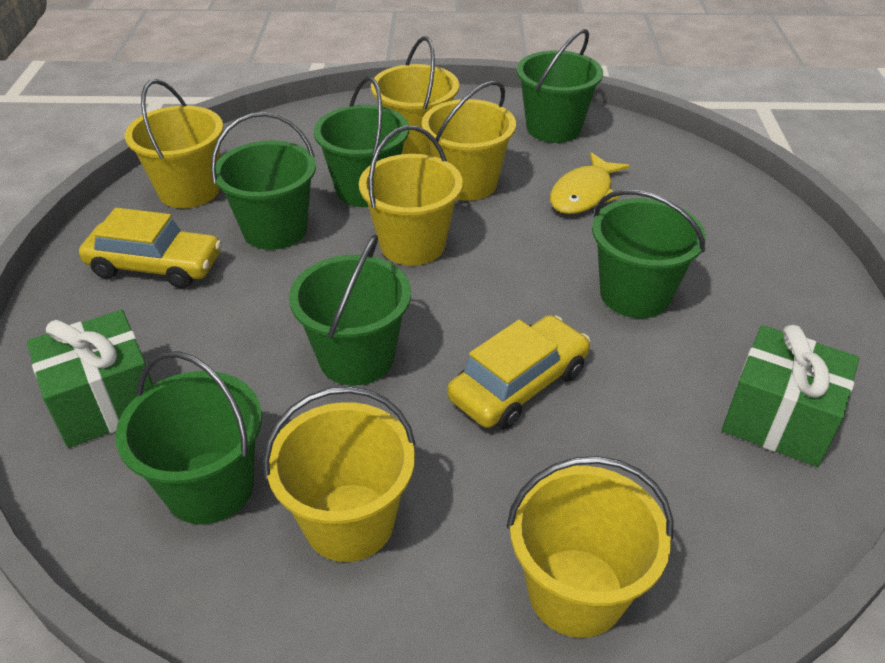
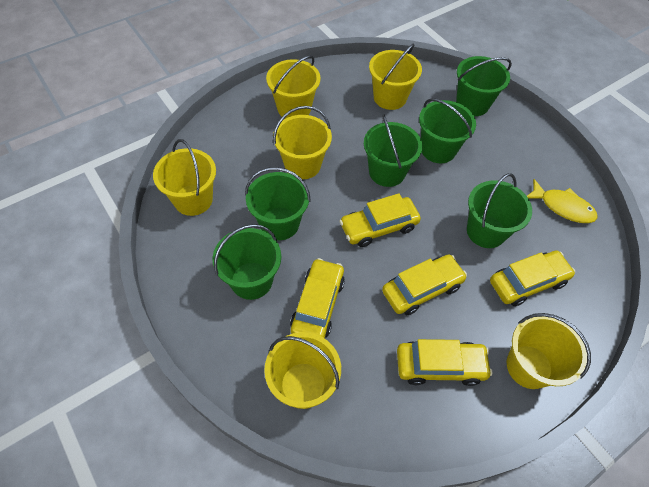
green gift: 2 -> 0
yellow car: 2 -> 5

